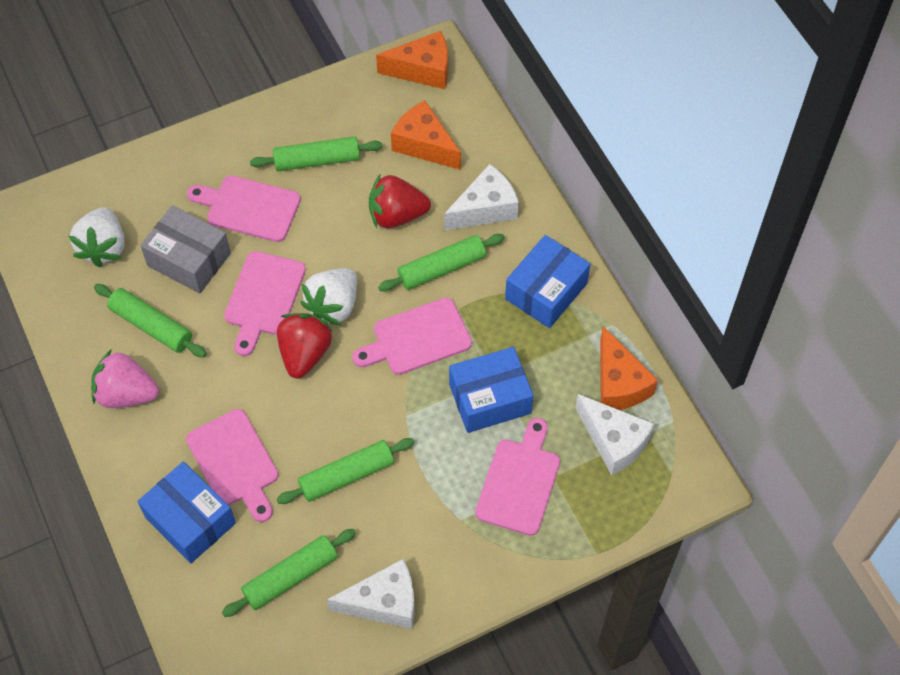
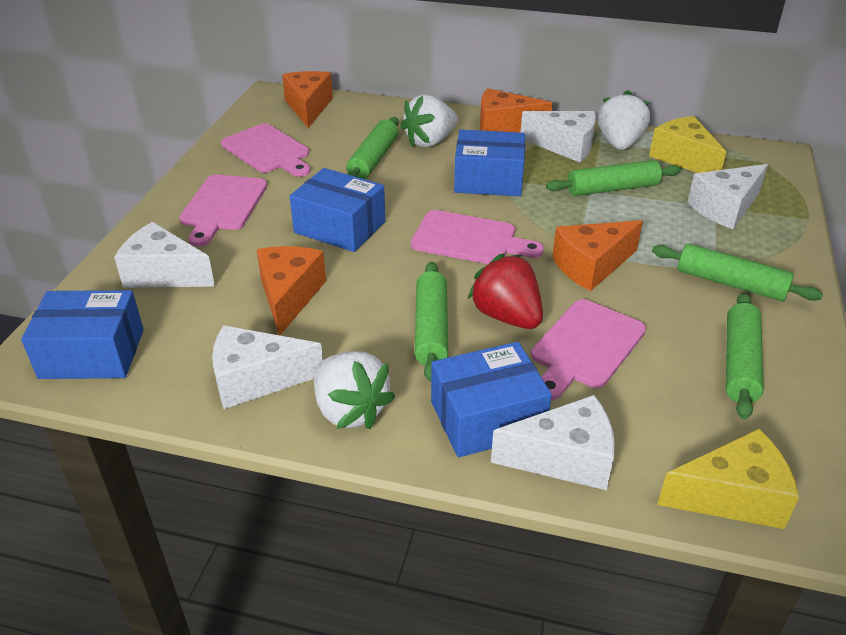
blue box: 3 -> 4
grey box: 1 -> 0
orange cheese: 3 -> 4
pink cutting board: 5 -> 4
pink strawberry: 1 -> 0
red strawberry: 2 -> 1
white cheese: 3 -> 5
white strawberry: 2 -> 3
yellow cheese: 0 -> 2

